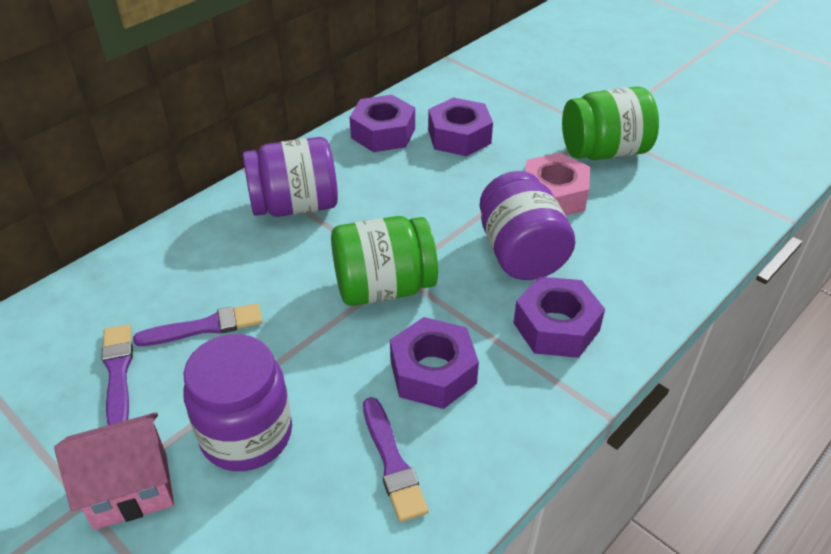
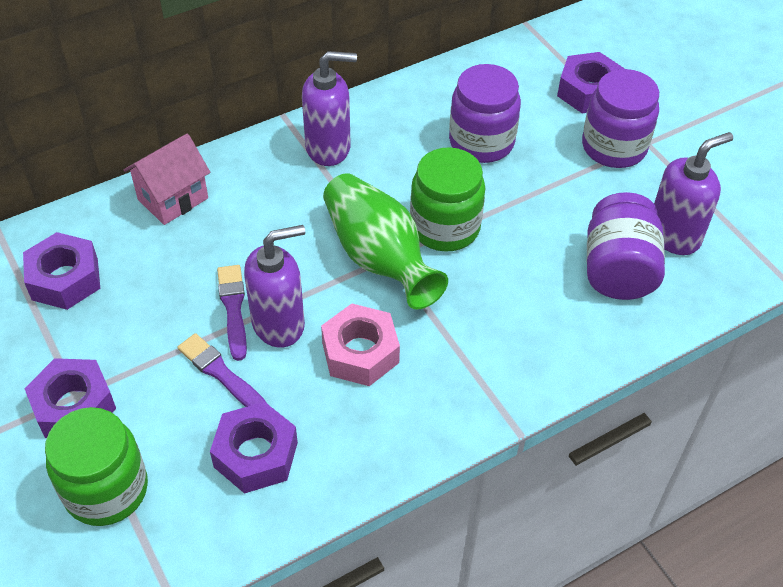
green vase: 0 -> 1
purple brush: 3 -> 2
purple soap dispenser: 0 -> 3

